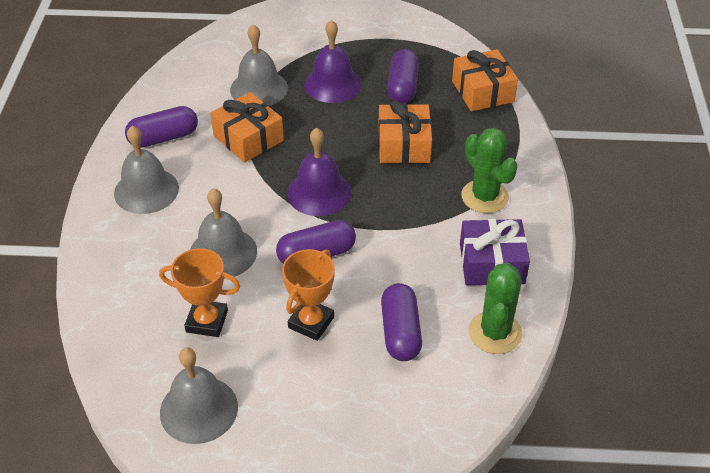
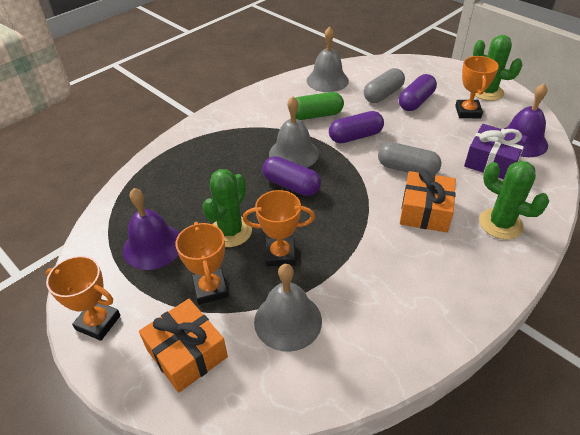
green cactus: 2 -> 3
green capsule: 0 -> 1
grey bell: 4 -> 3
grey capsule: 0 -> 2
orange gift: 3 -> 2
orange trophy: 2 -> 4
purple capsule: 4 -> 3

